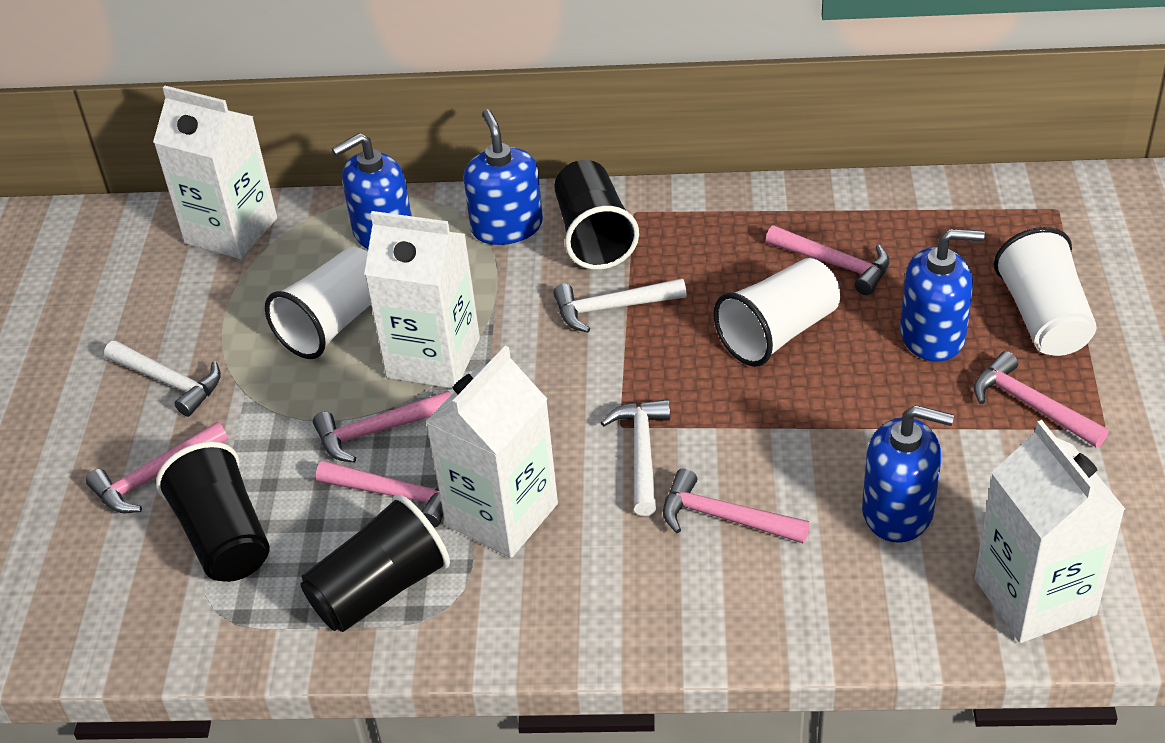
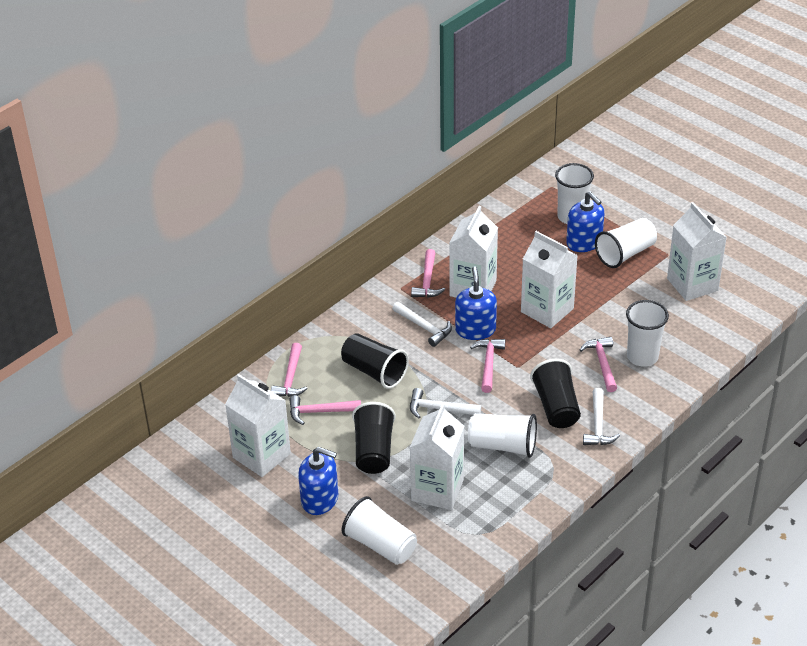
blue soap dispenser: 4 -> 3
pink hammer: 6 -> 5
white carton: 4 -> 5
white cup: 3 -> 5

